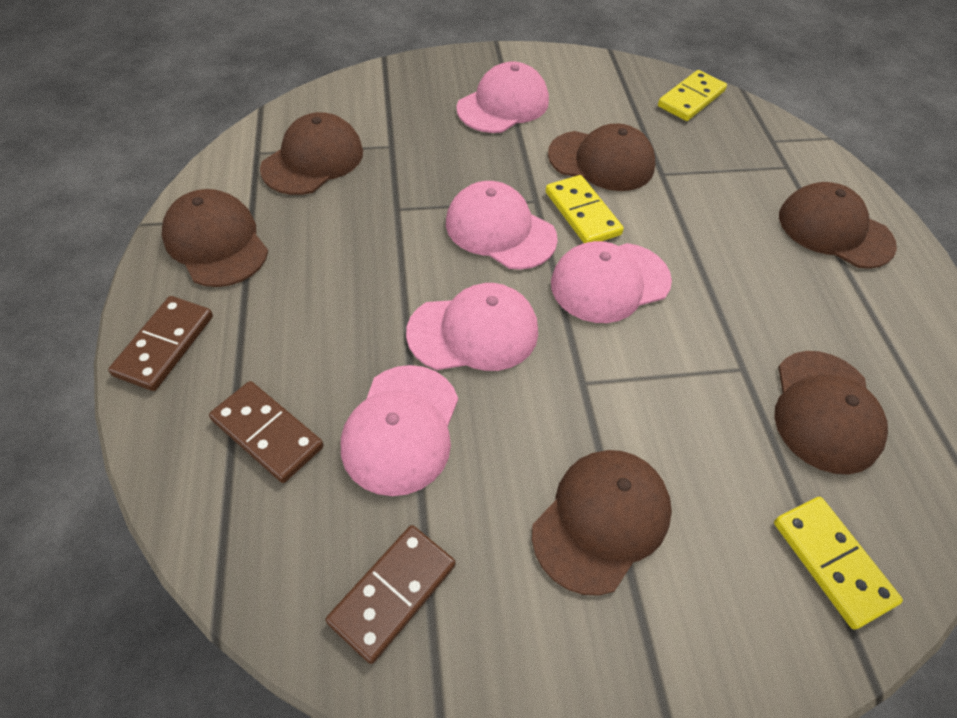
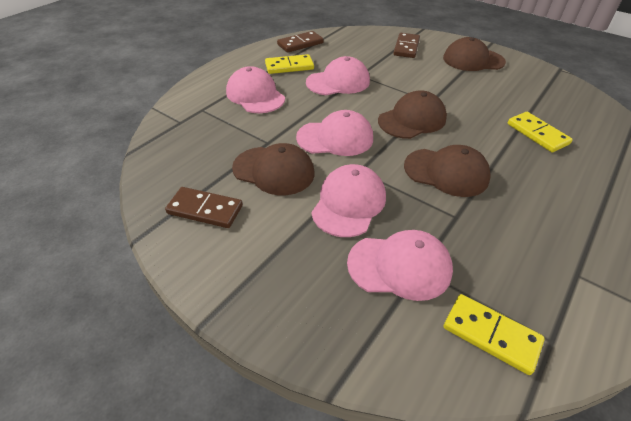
brown cap: 6 -> 4

